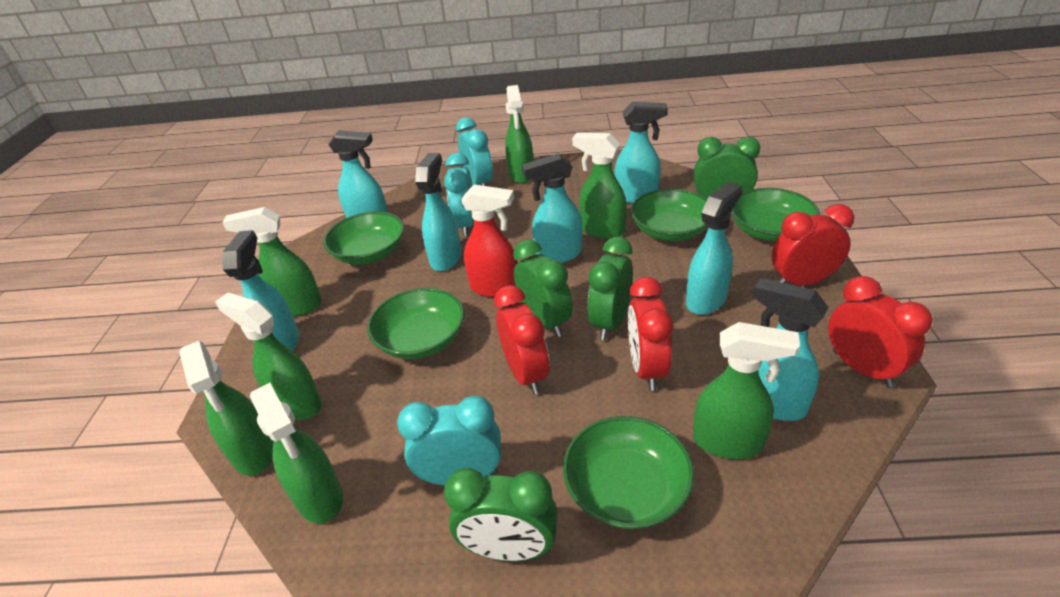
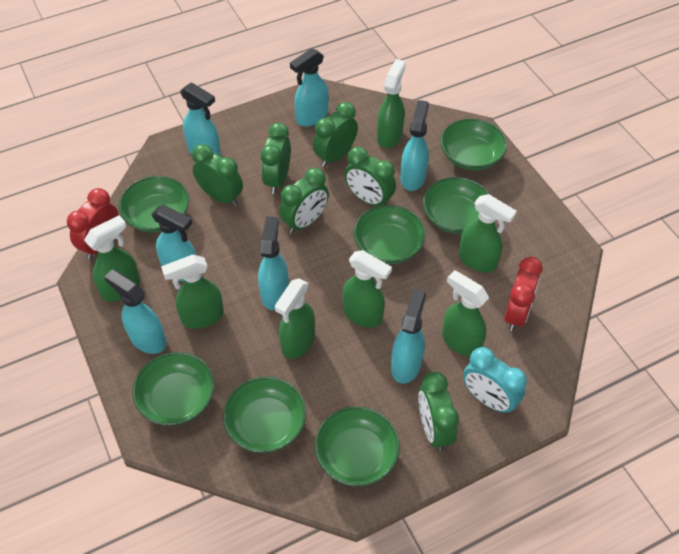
green bowl: 5 -> 7
green clock: 4 -> 6
red clock: 4 -> 2
red spray bottle: 1 -> 0
turquoise clock: 3 -> 1

